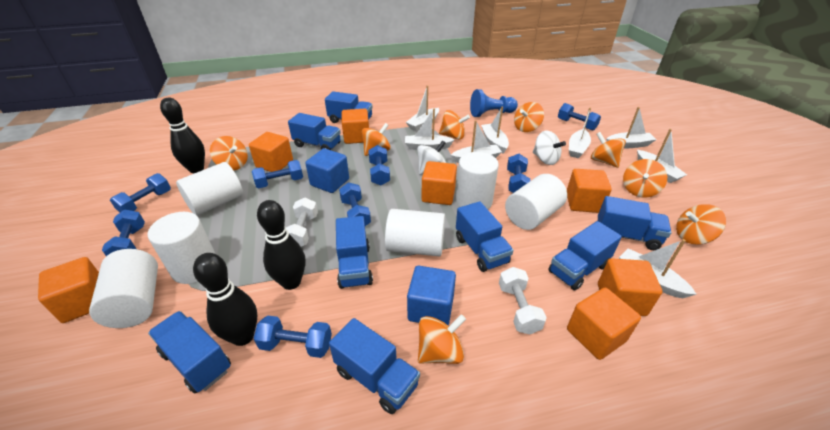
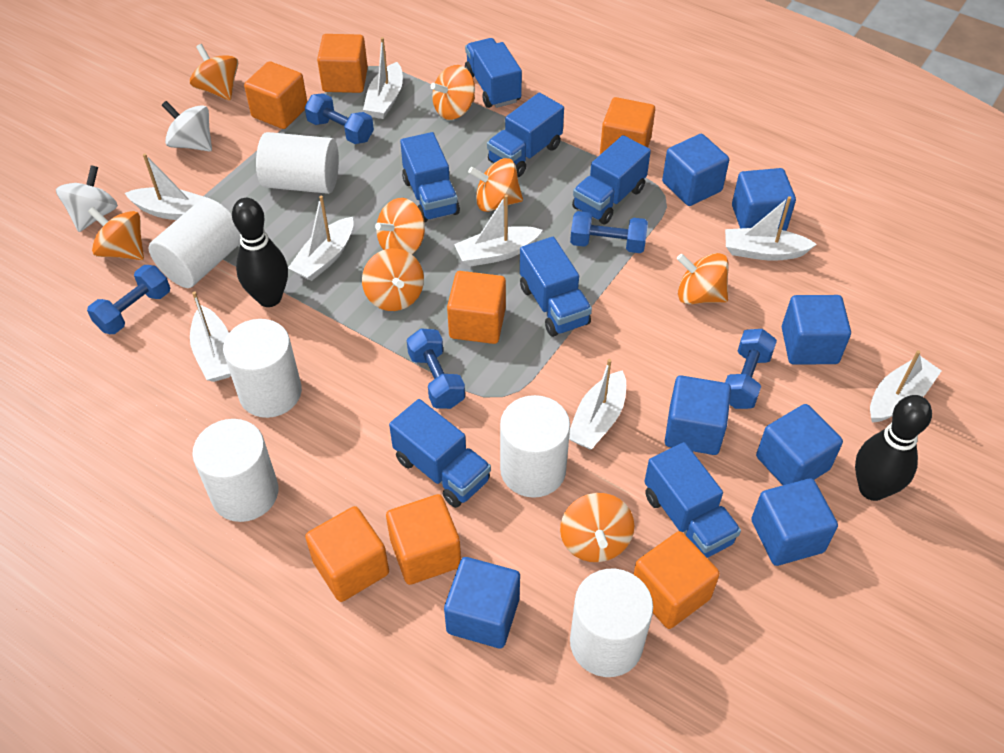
black bowling pin: 3 -> 2
blue cube: 2 -> 7
blue dumbbell: 8 -> 5
blue pawn: 1 -> 0
blue truck: 8 -> 7
white dumbbell: 2 -> 0

